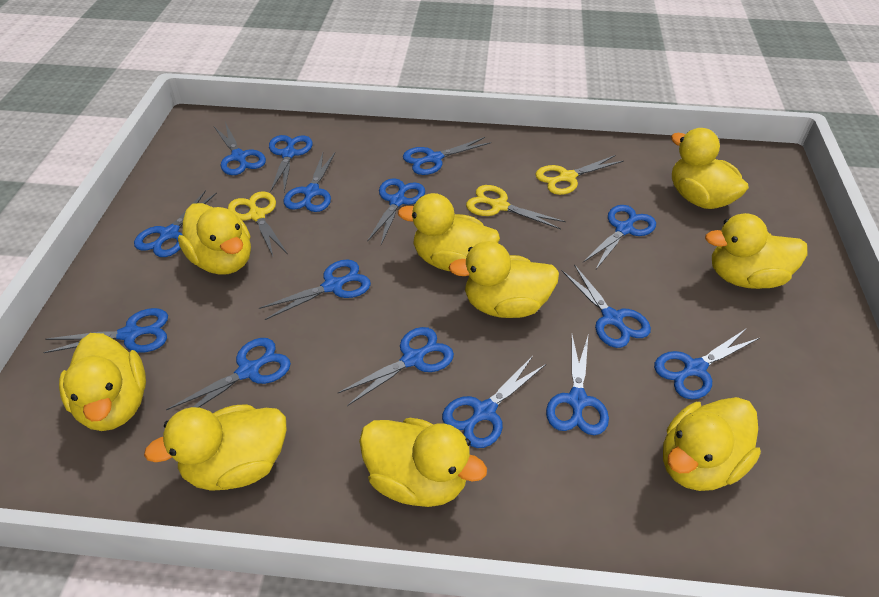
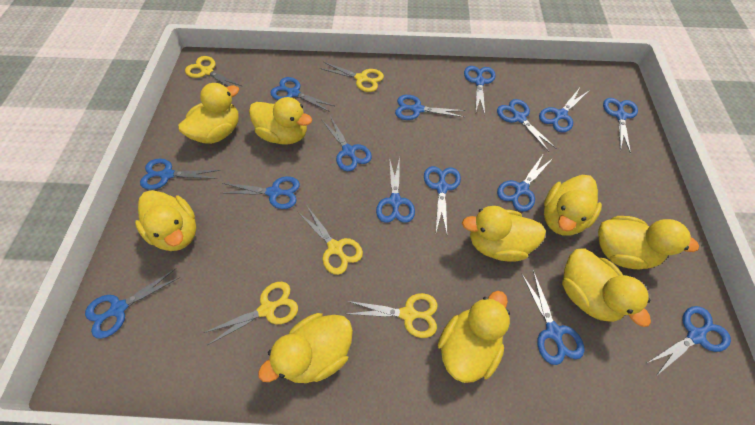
yellow scissors: 3 -> 5

